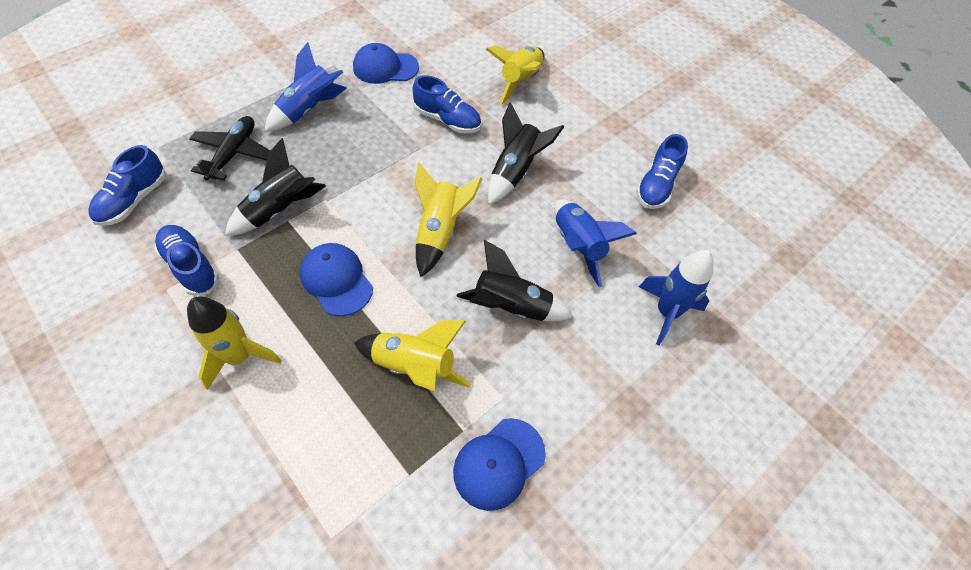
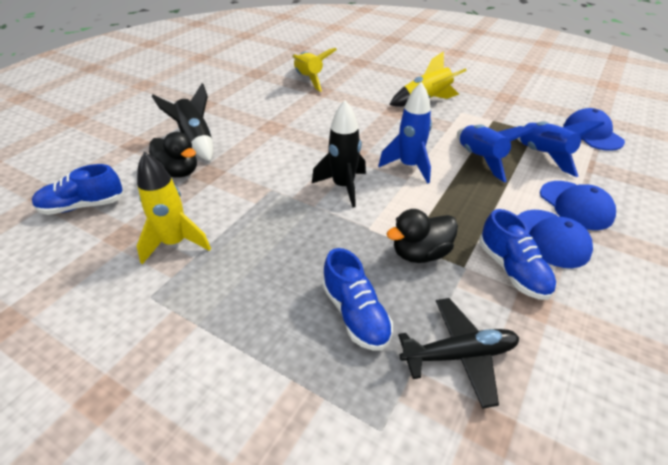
black duck: 0 -> 2
black rocket: 3 -> 2
blue shoe: 4 -> 3
yellow rocket: 4 -> 3

